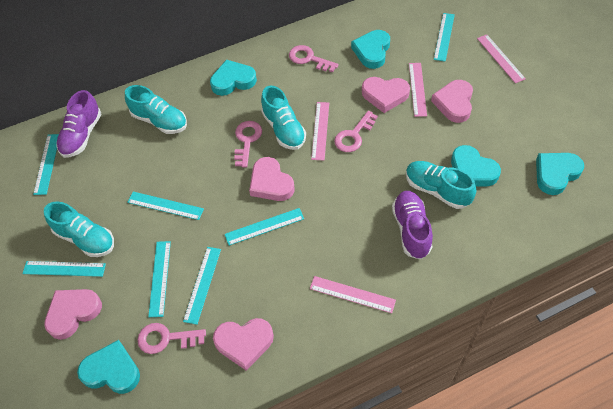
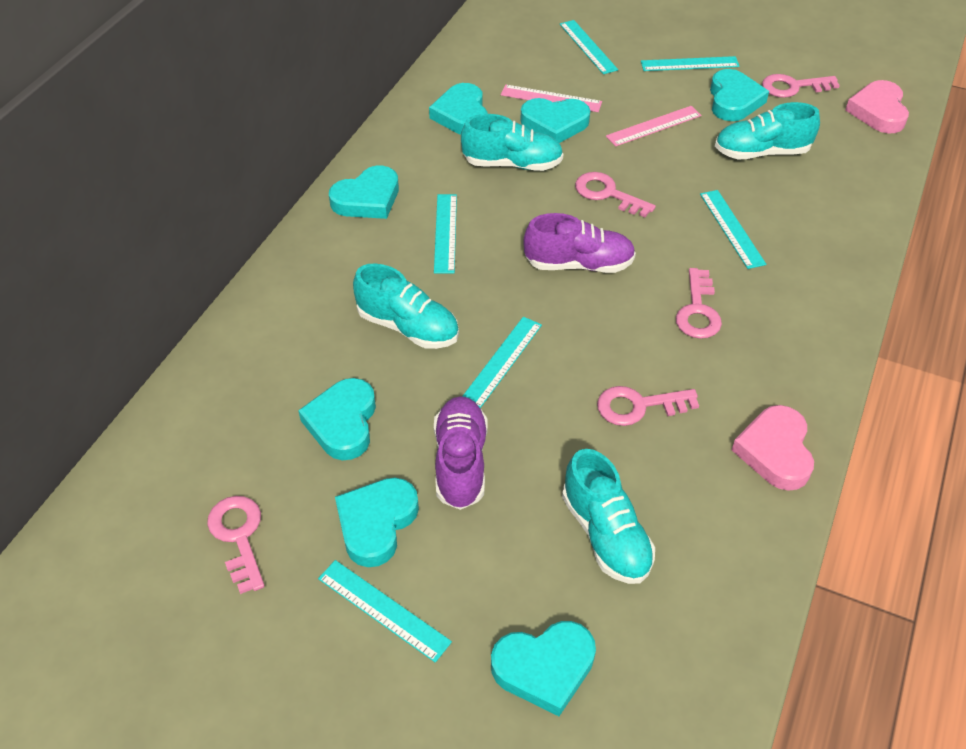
pink heart: 5 -> 2
pink key: 4 -> 5
pink ruler: 4 -> 2
turquoise heart: 5 -> 7
turquoise ruler: 7 -> 6

